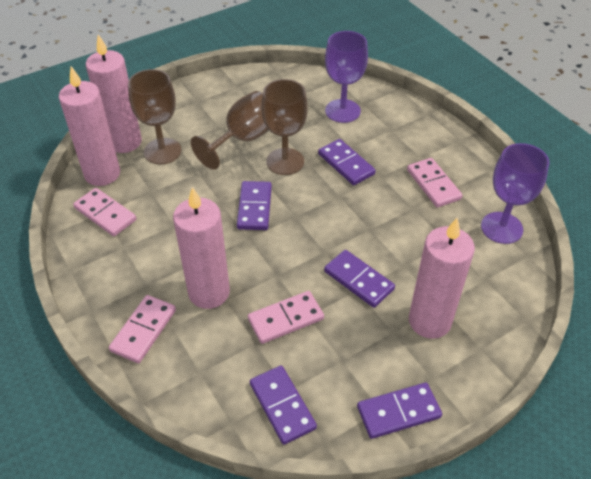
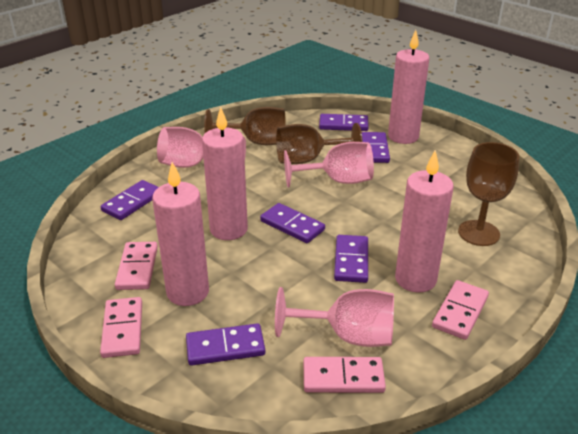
pink goblet: 0 -> 3
purple domino: 5 -> 6
purple goblet: 2 -> 0

